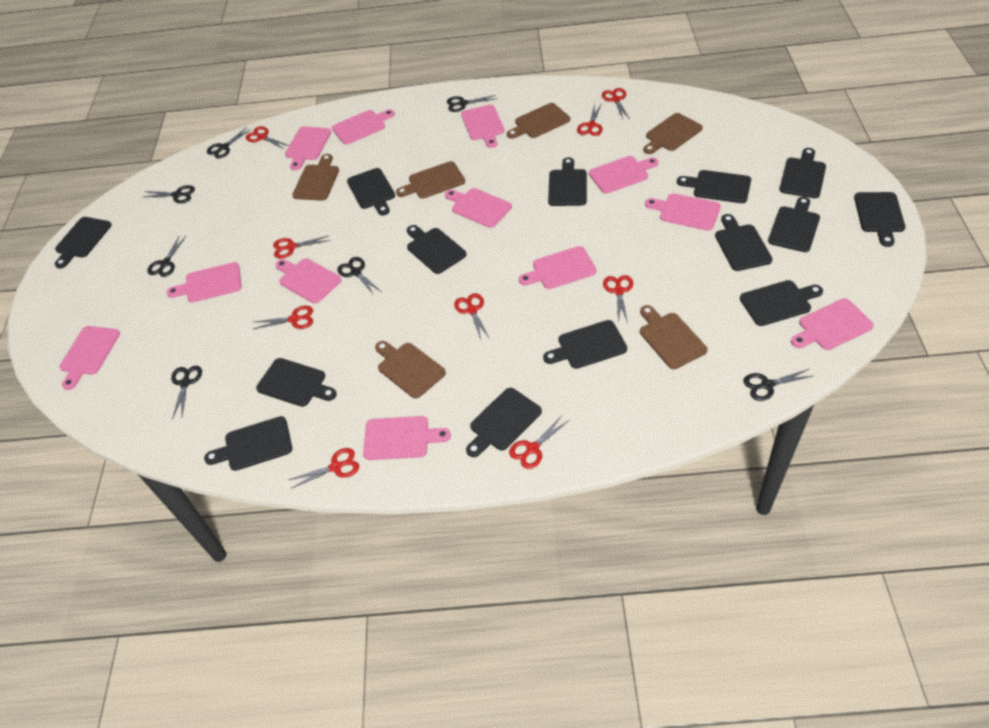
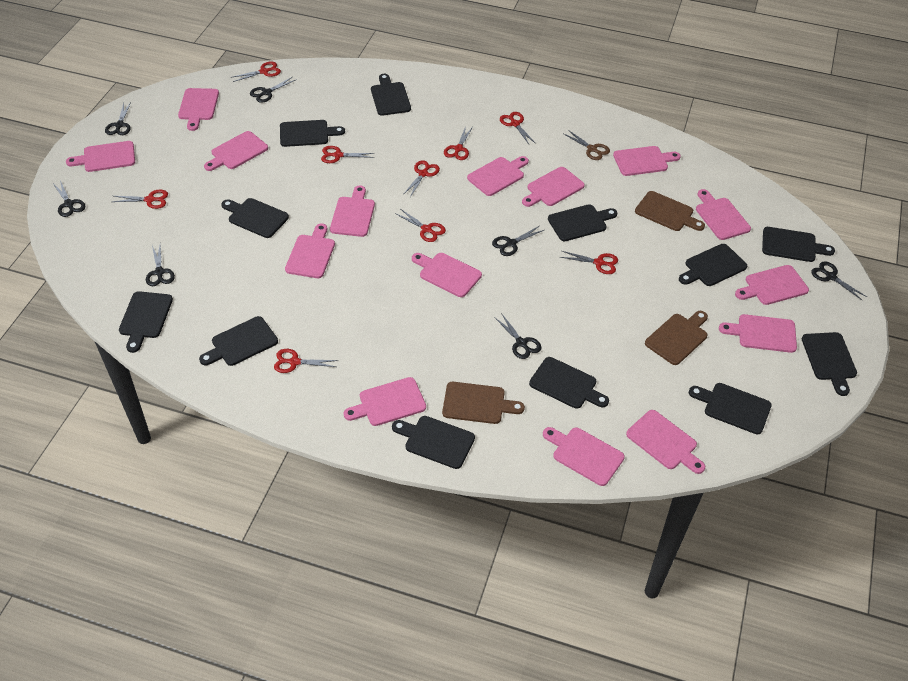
black cutting board: 14 -> 12
brown cutting board: 6 -> 3
brown scissors: 0 -> 1
pink cutting board: 12 -> 15

